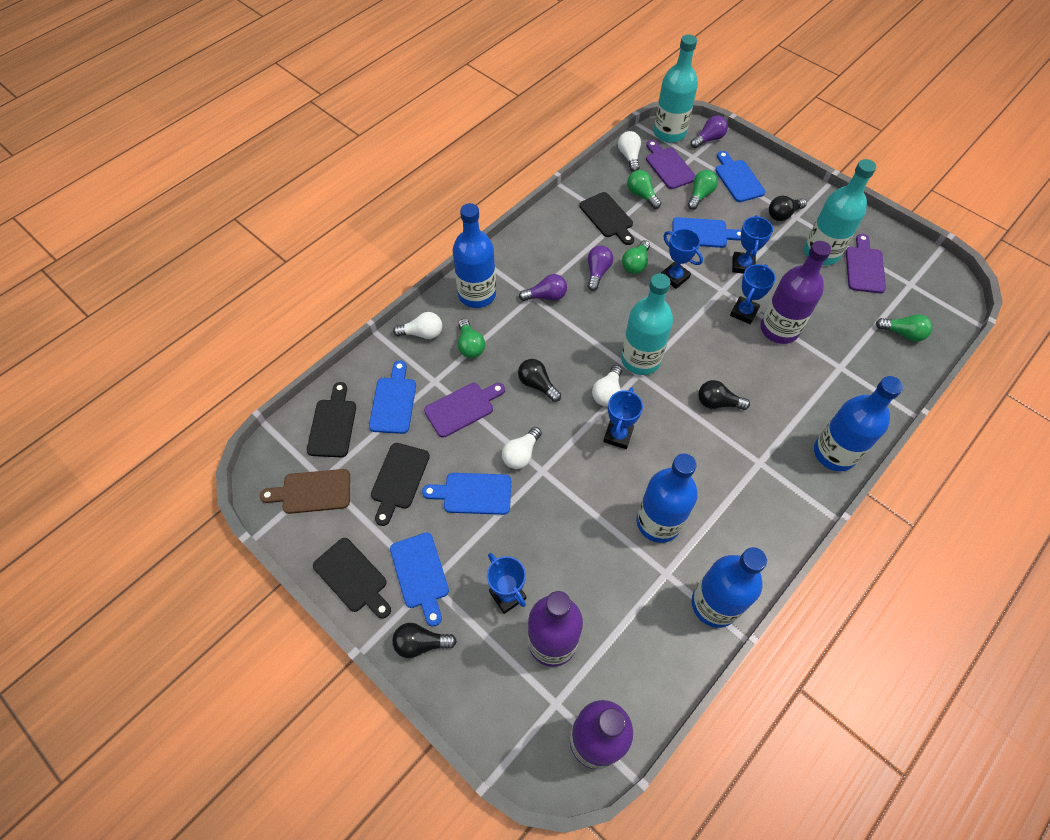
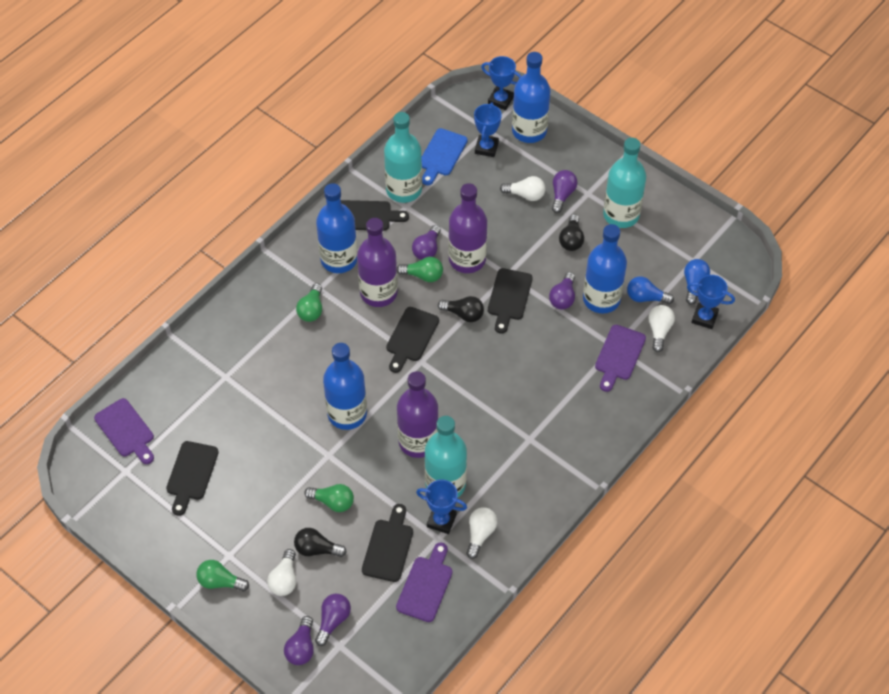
black cutting board: 4 -> 5
black light bulb: 4 -> 3
blue cutting board: 5 -> 1
blue light bulb: 0 -> 2
blue trophy: 5 -> 4
brown cutting board: 1 -> 0
green light bulb: 5 -> 4
purple light bulb: 3 -> 5

